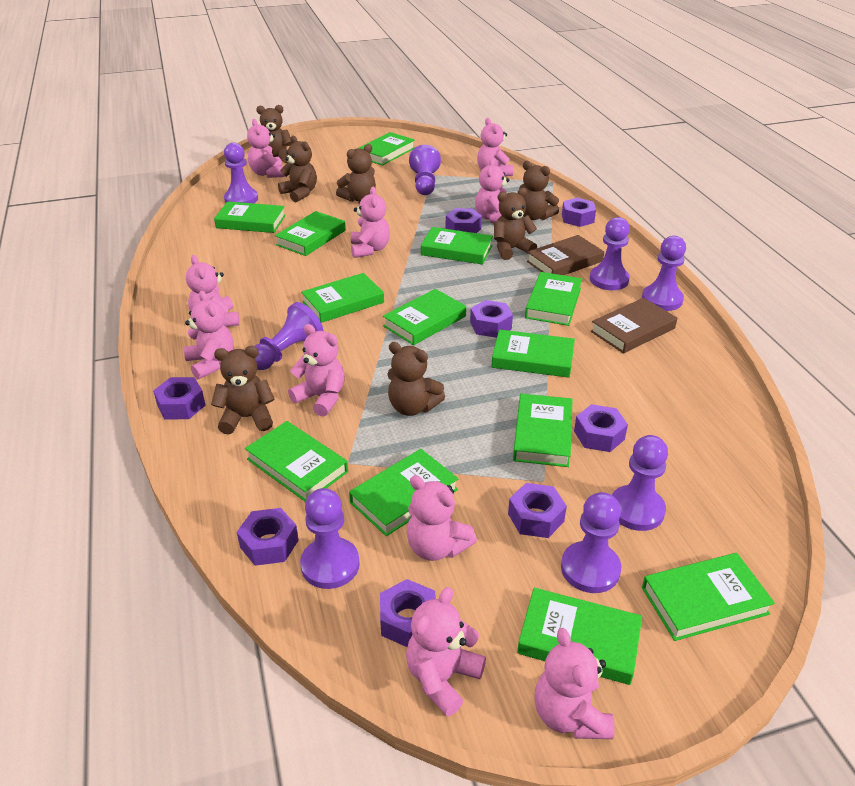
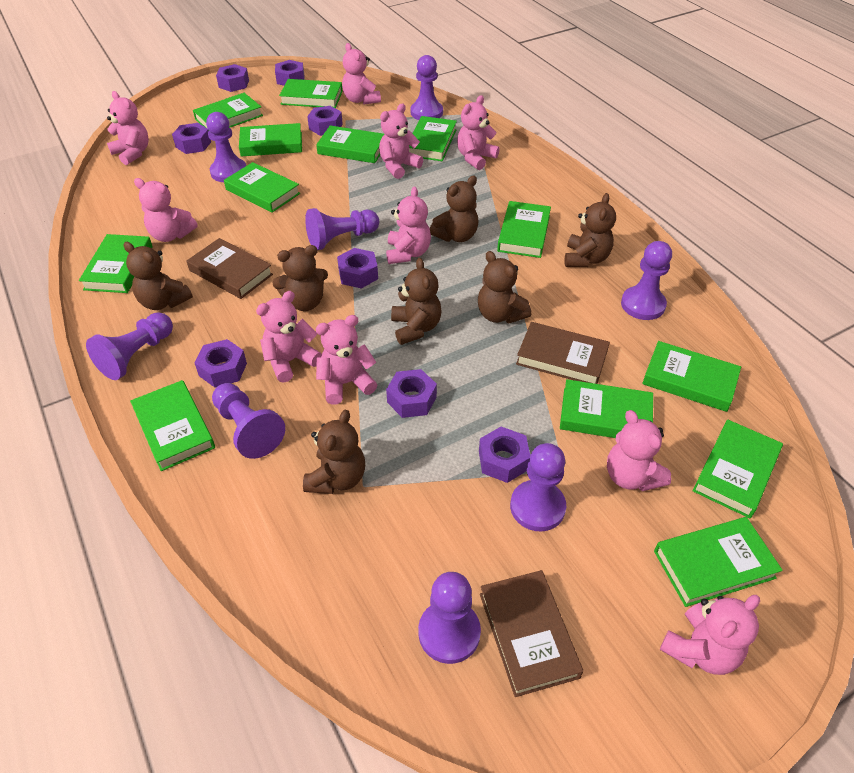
brown book: 2 -> 3

